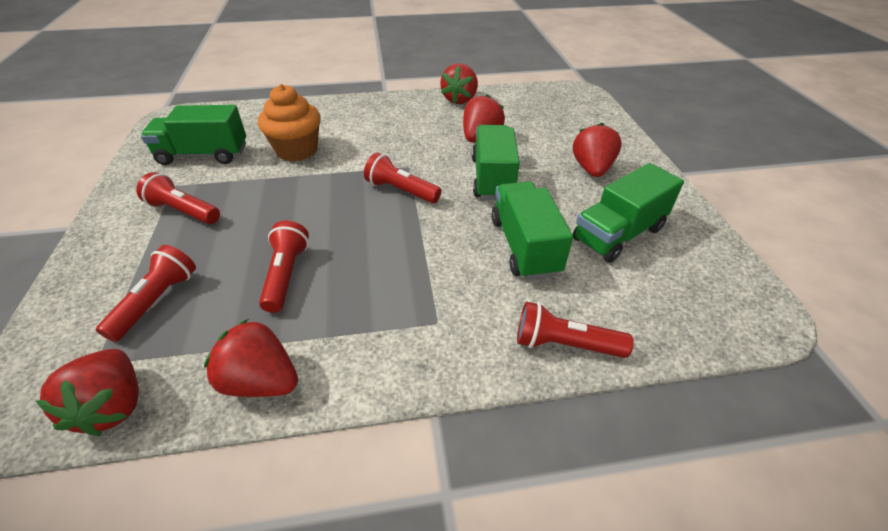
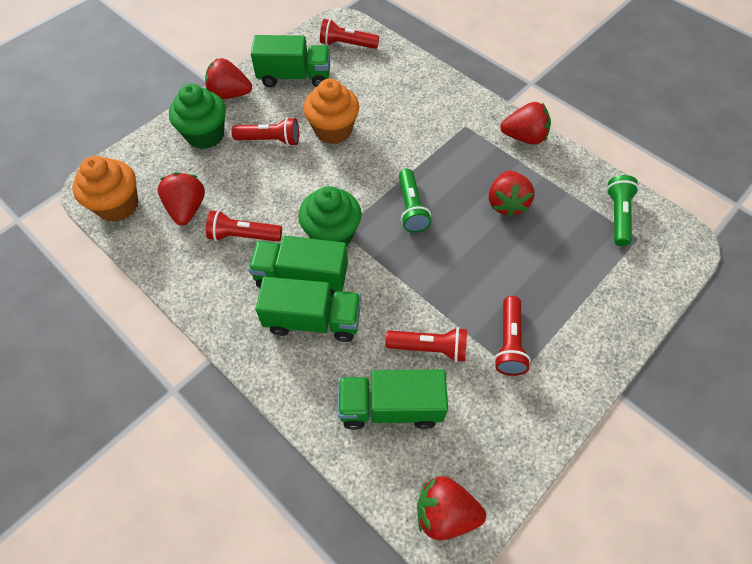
green cupcake: 0 -> 2
green flashlight: 0 -> 2
orange cupcake: 1 -> 2

